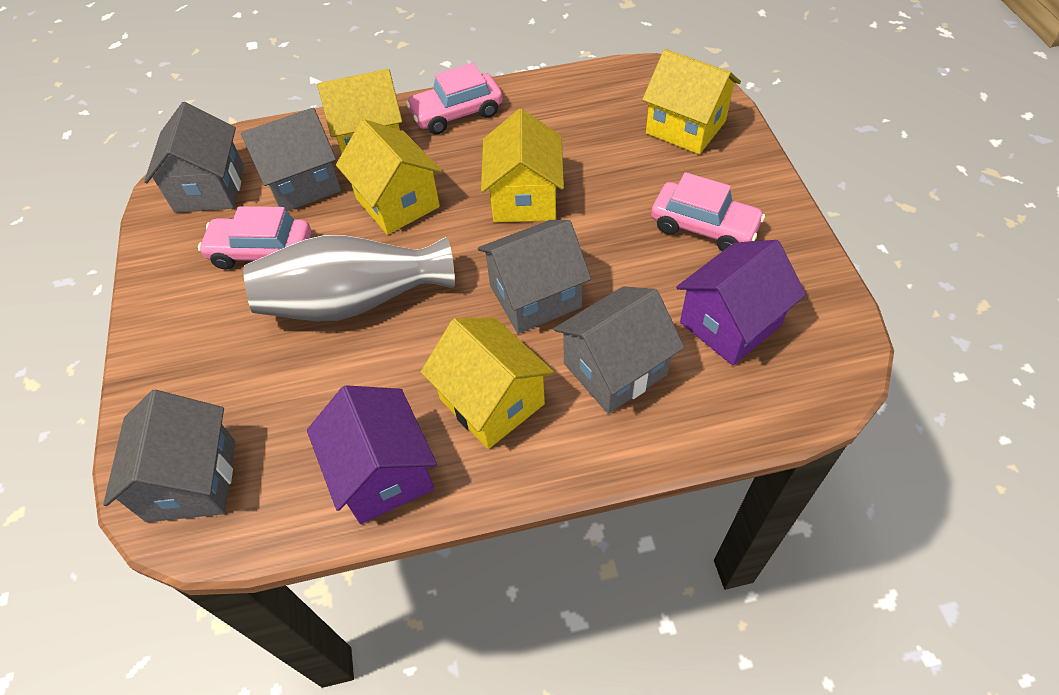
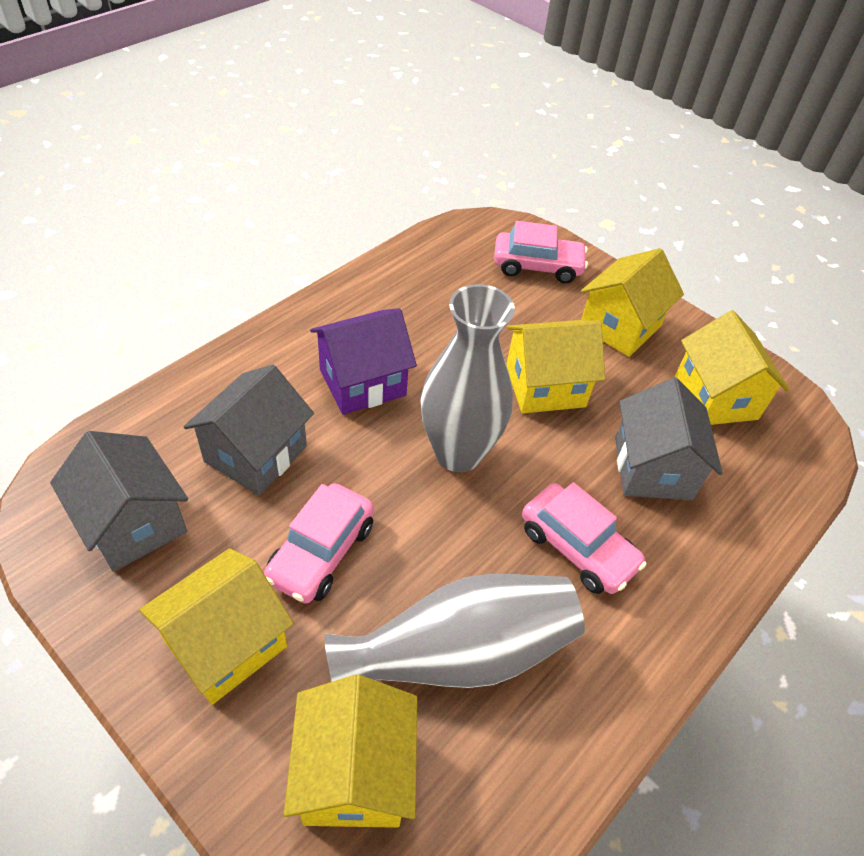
grey house: 5 -> 3
grey vase: 1 -> 2
purple house: 2 -> 1

